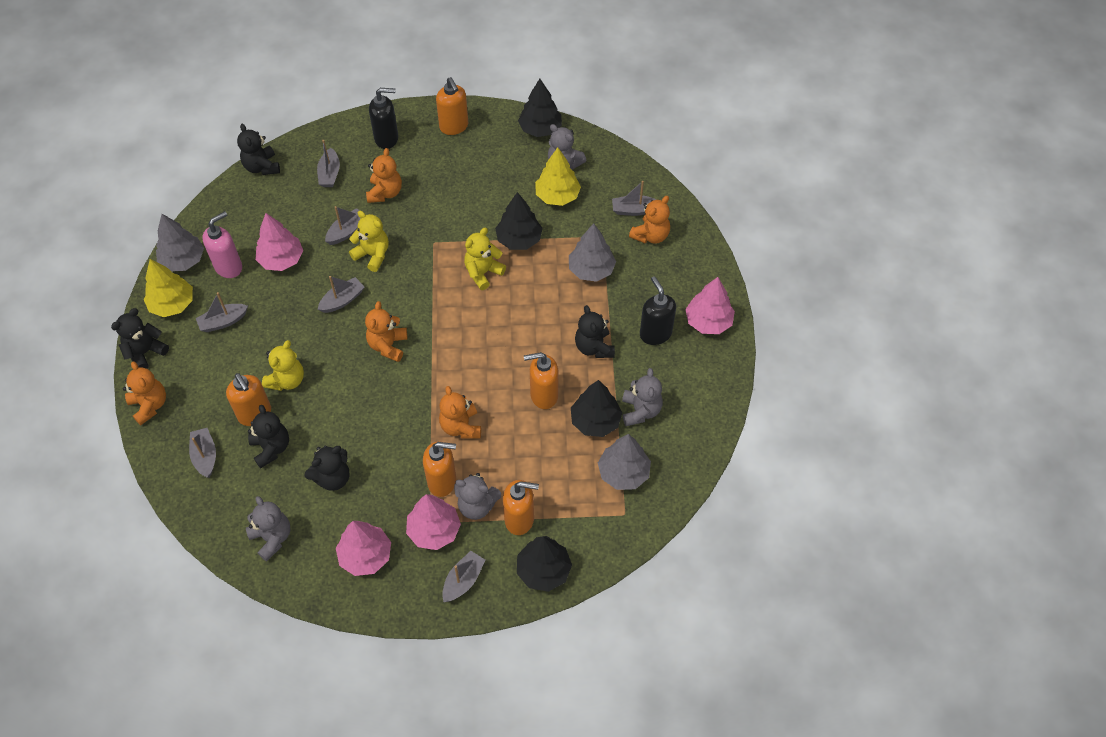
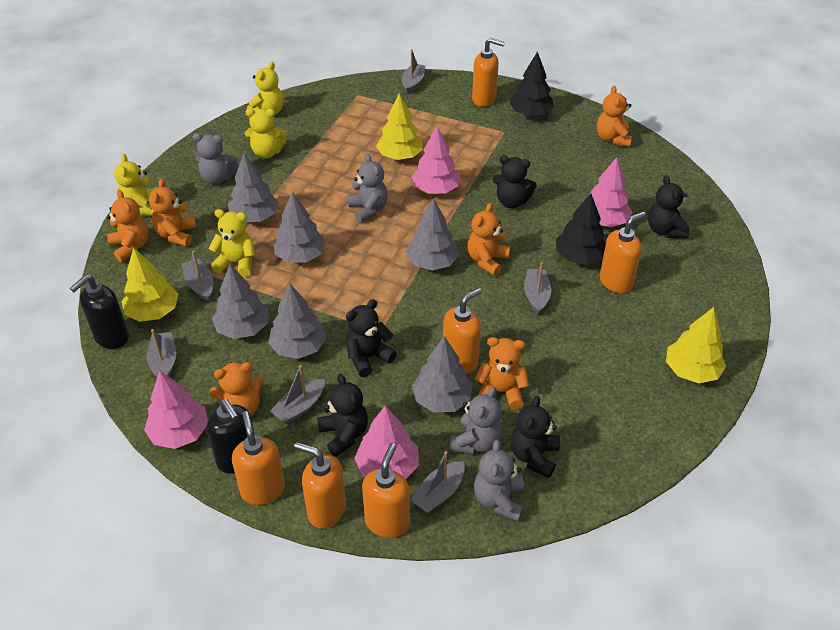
black tree: 4 -> 2
grey boat: 7 -> 6
grey tree: 3 -> 6
orange soap dispenser: 5 -> 6
orange teddy bear: 5 -> 6
pink soap dispenser: 1 -> 0
yellow teddy bear: 3 -> 4
yellow tree: 2 -> 3

